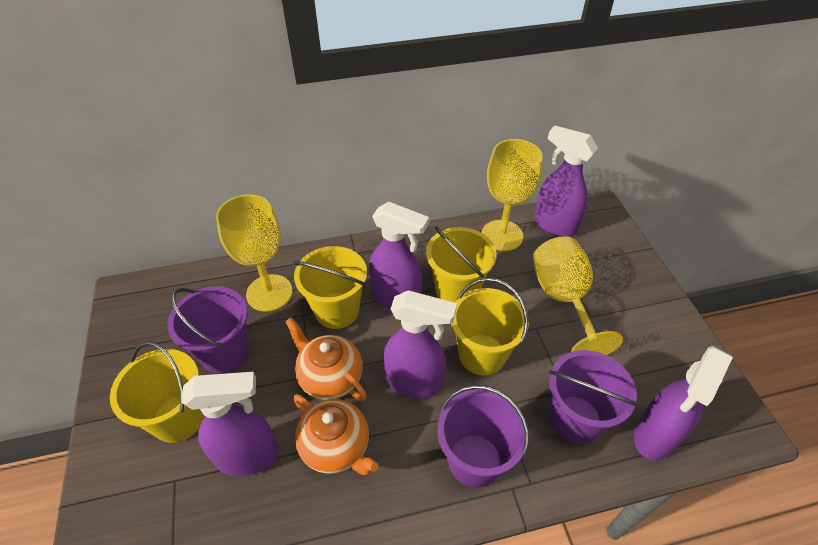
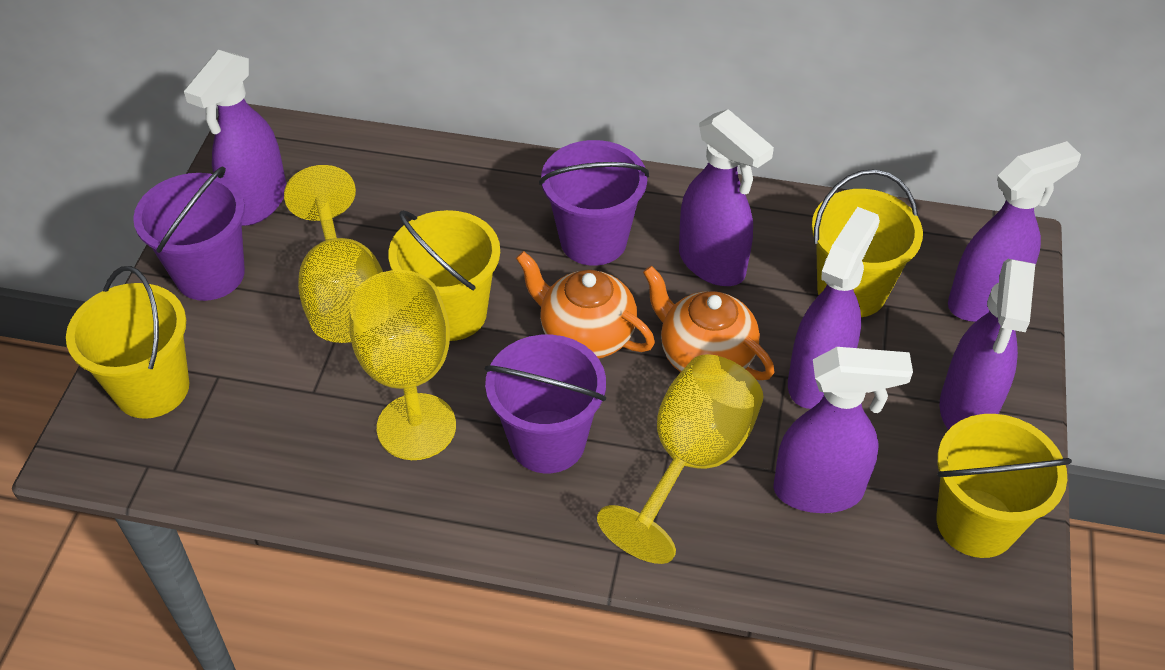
purple spray bottle: 5 -> 6

